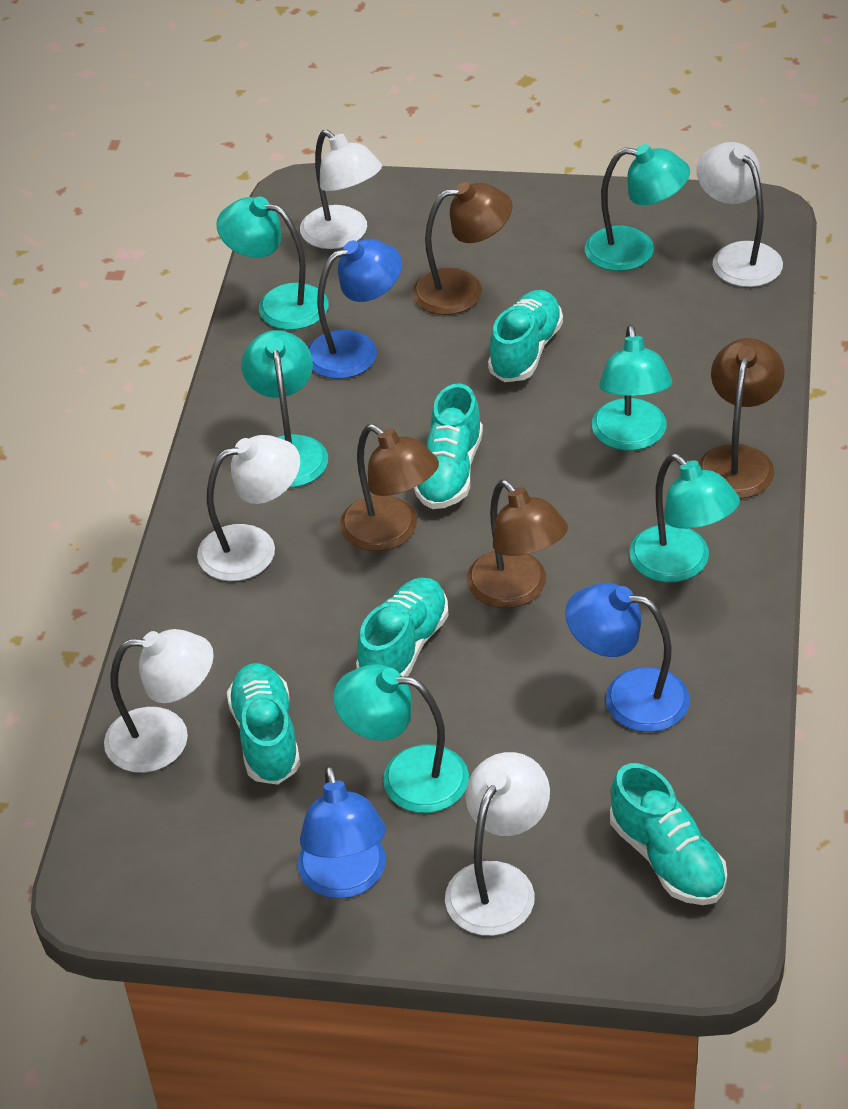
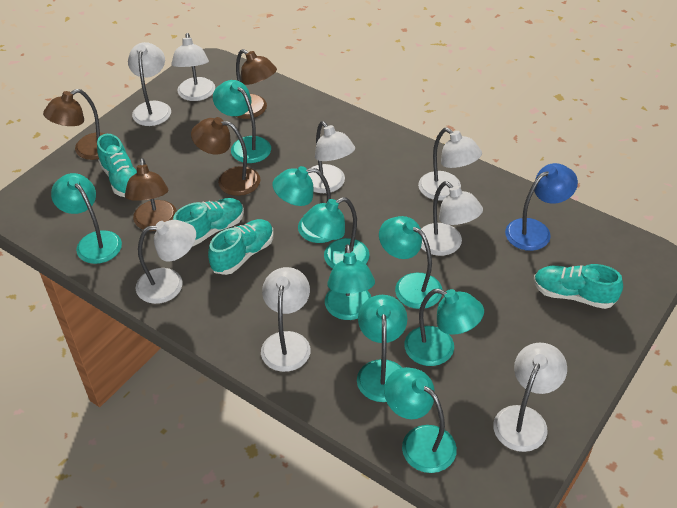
blue lamp: 3 -> 1
turquoise lamp: 6 -> 9
turquoise shoe: 5 -> 4
white lamp: 5 -> 8

